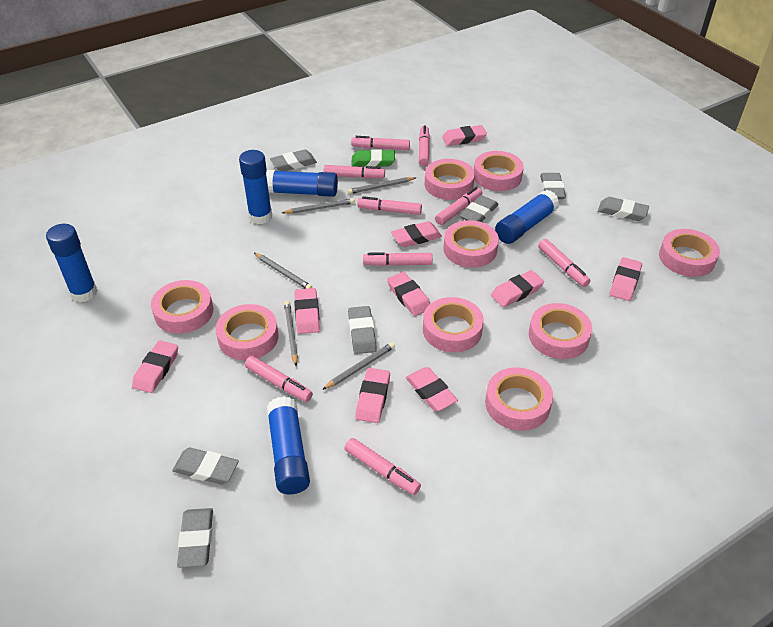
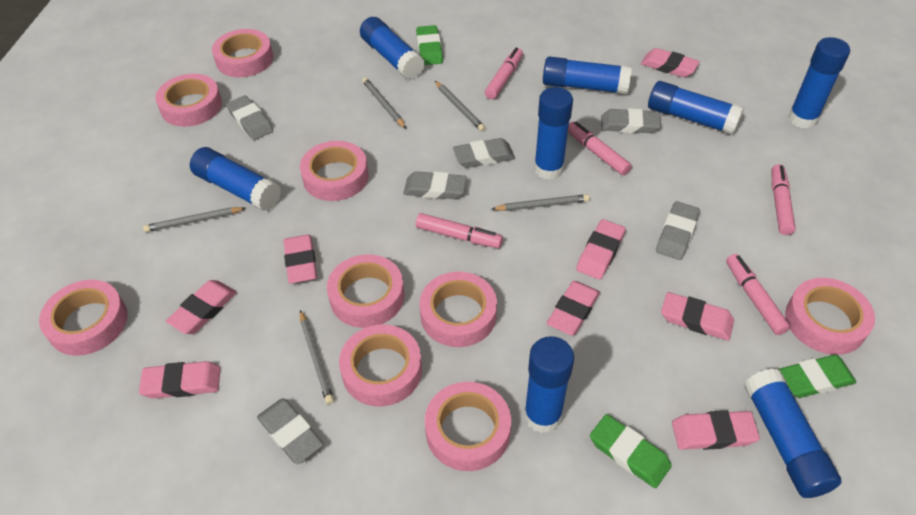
blue glue stick: 5 -> 8
green eraser: 1 -> 3
grey eraser: 7 -> 6
pink eraser: 9 -> 8
pink marker: 9 -> 5

